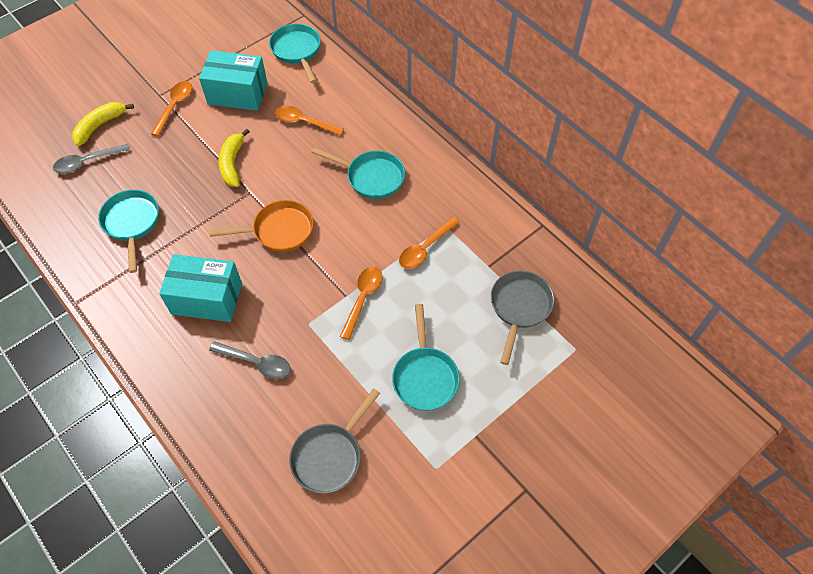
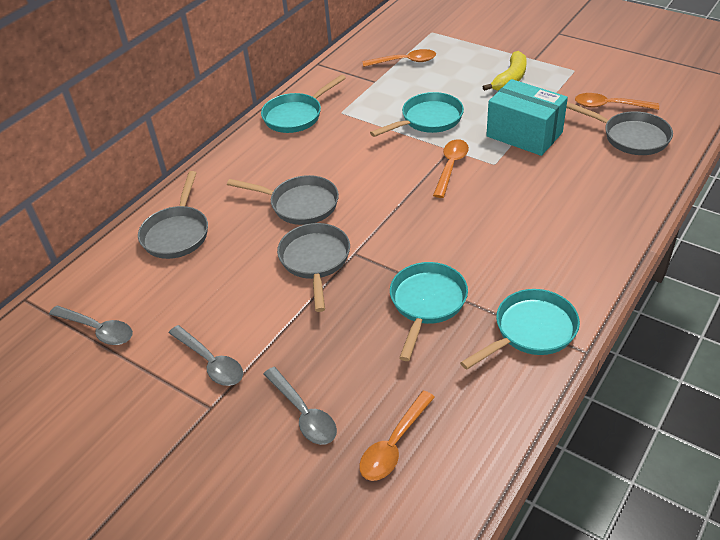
grey pan: 2 -> 4
grey spoon: 2 -> 3
orange pan: 1 -> 0
turquoise box: 2 -> 1
yellow banana: 2 -> 1

